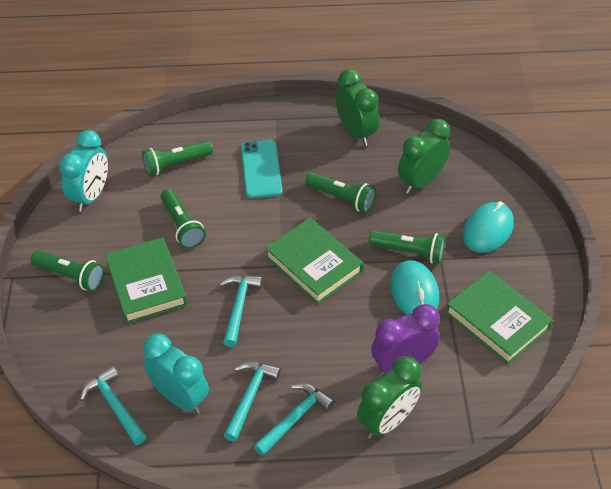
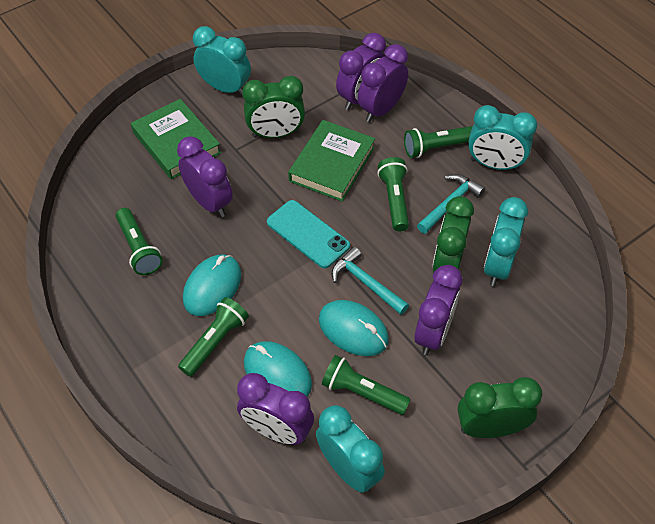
green book: 3 -> 2
purple clock: 1 -> 5
turquoise clock: 2 -> 4
turquoise hammer: 4 -> 2
turquoise mouse: 2 -> 3

